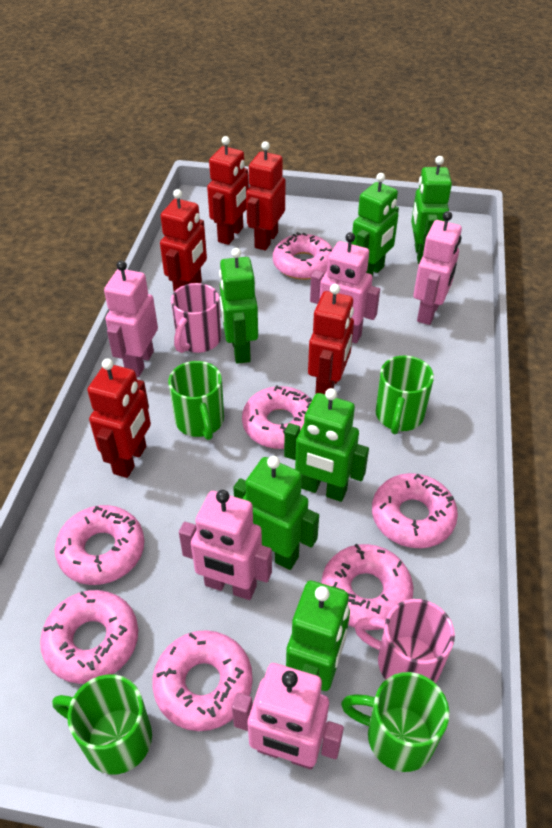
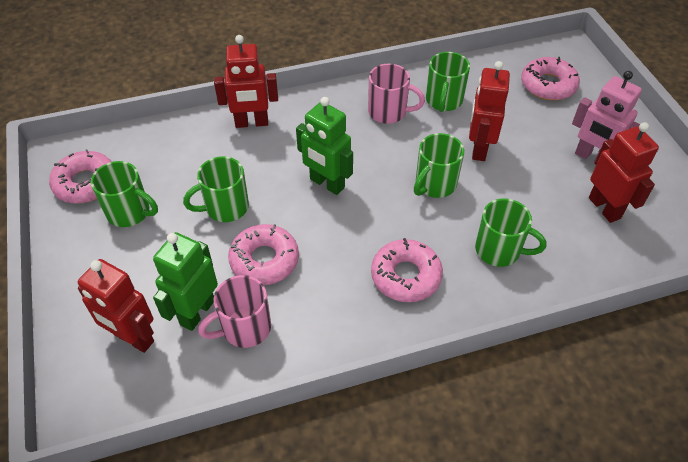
green mug: 4 -> 5
green robot: 6 -> 2
pink donut: 7 -> 4
pink robot: 5 -> 1
red robot: 5 -> 4

